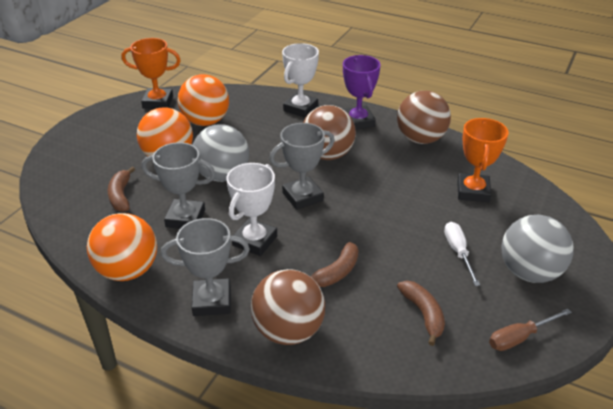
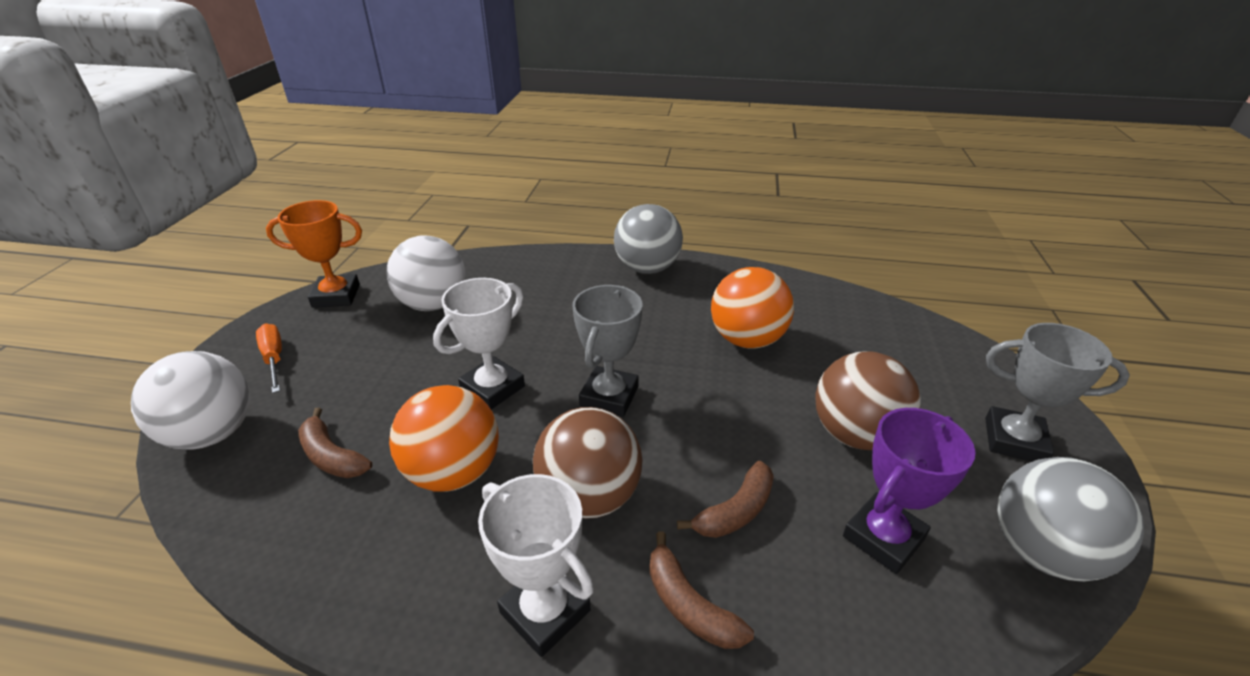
brown ball: 3 -> 2
brown screwdriver: 1 -> 0
grey trophy: 3 -> 2
orange ball: 3 -> 2
orange screwdriver: 0 -> 1
orange trophy: 2 -> 1
white ball: 0 -> 2
white screwdriver: 1 -> 0

